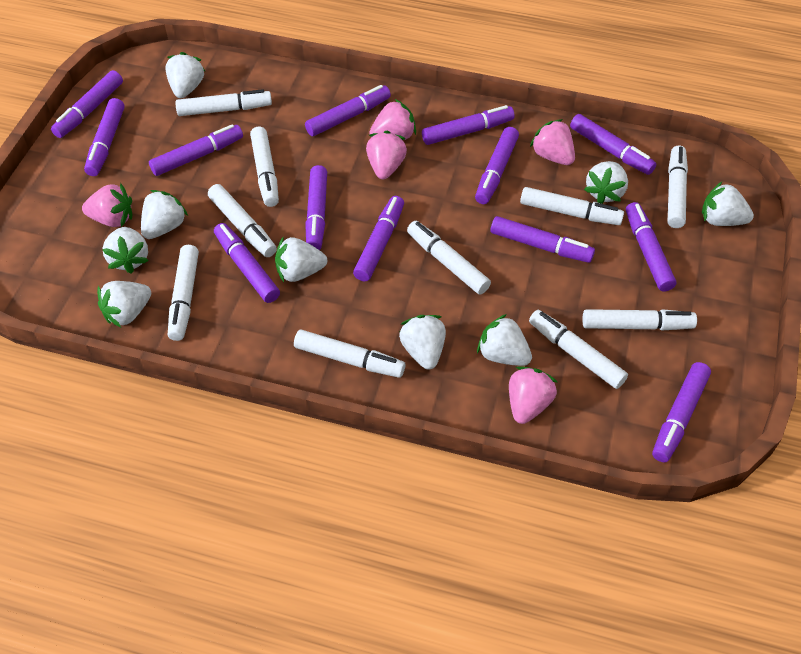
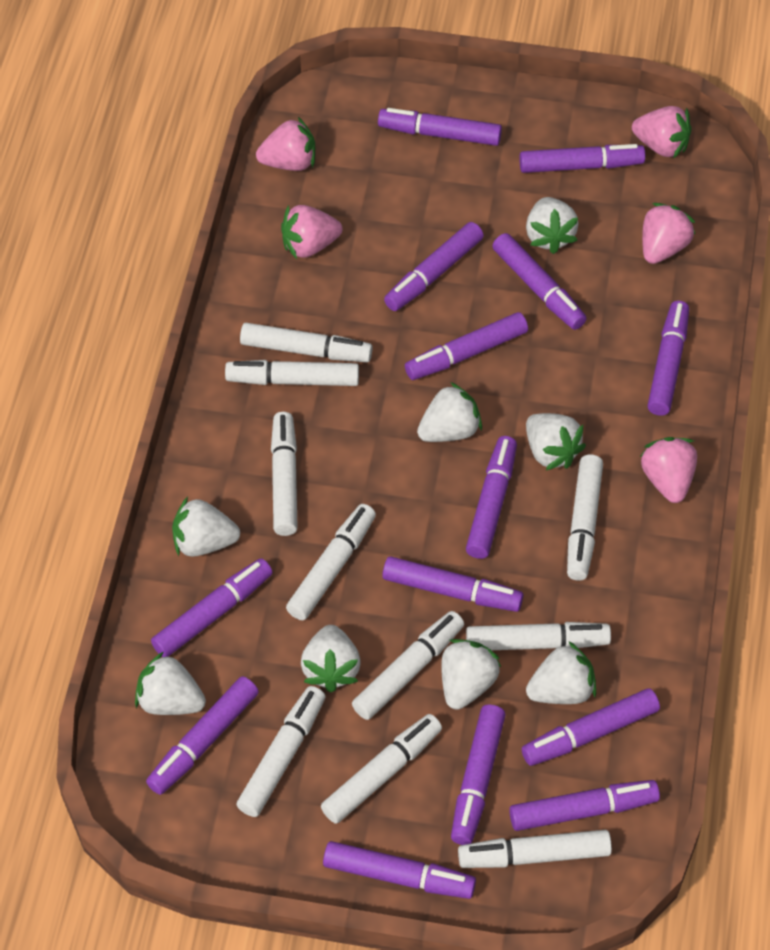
purple marker: 13 -> 14
white strawberry: 9 -> 8

